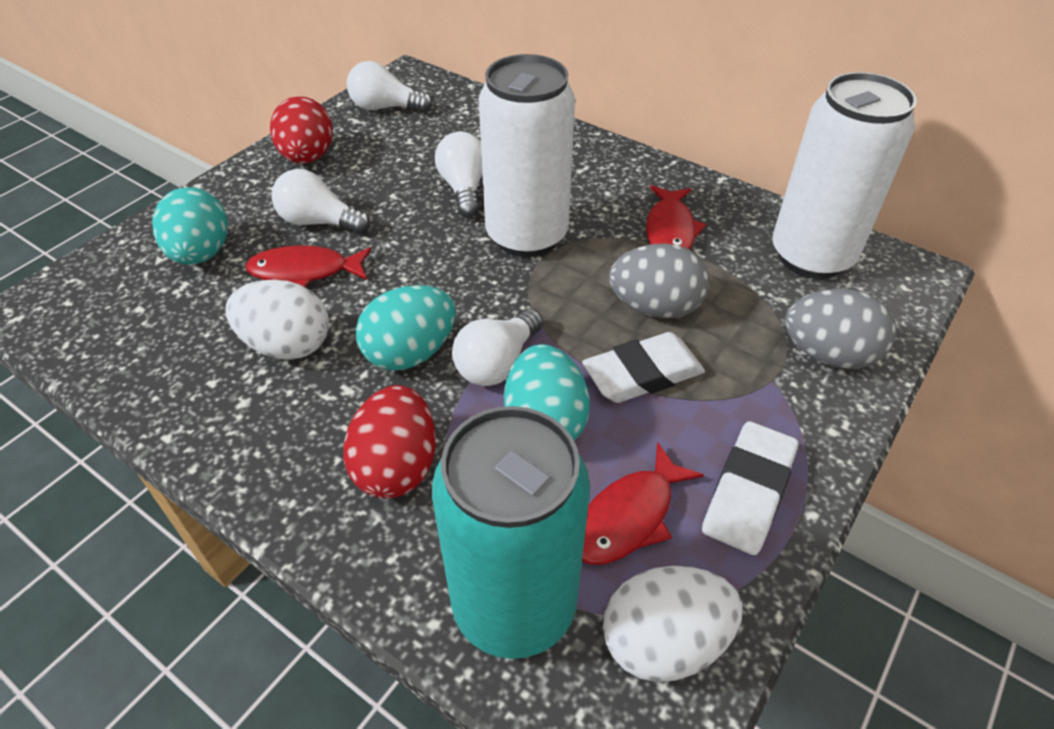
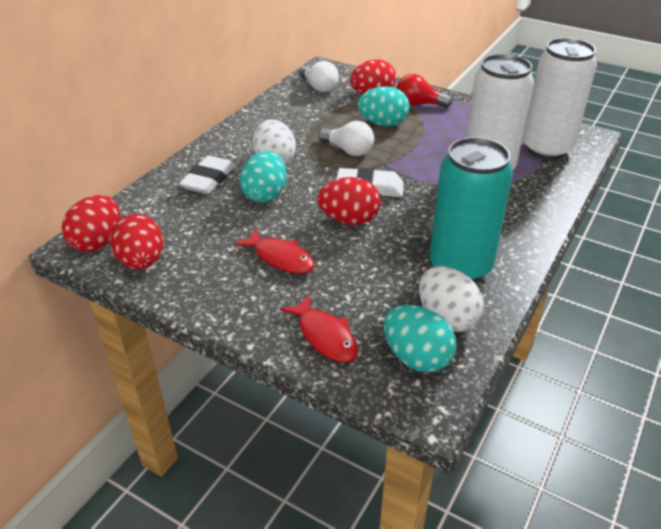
grey egg: 2 -> 0
red egg: 2 -> 4
red fish: 3 -> 2
red light bulb: 0 -> 1
white light bulb: 4 -> 2

